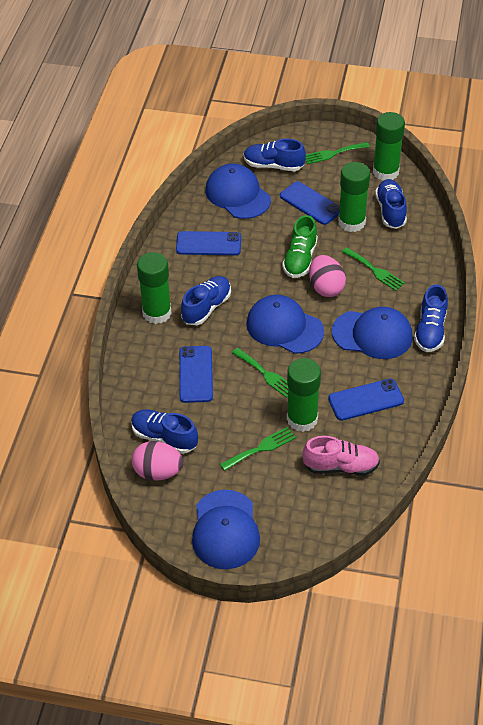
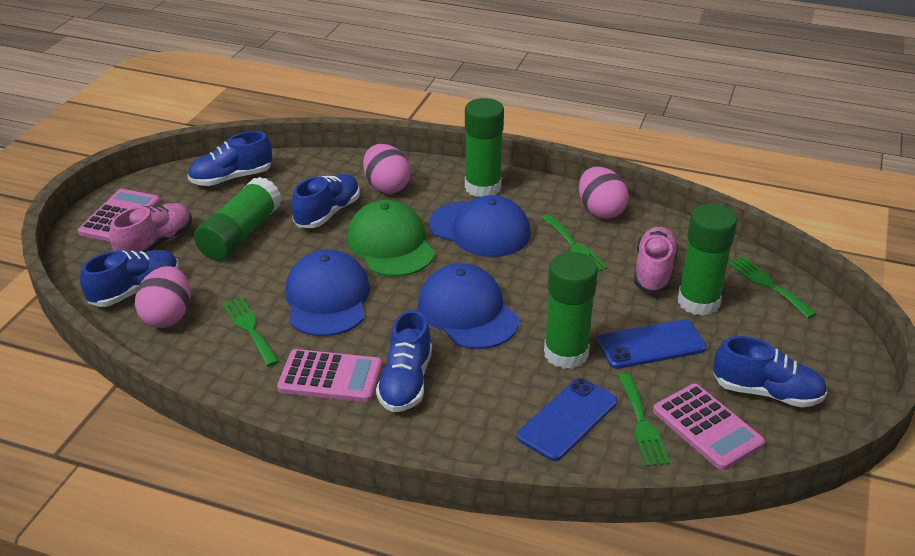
blue cap: 4 -> 3
blue phone: 4 -> 2
green cap: 0 -> 1
green shoe: 1 -> 0
pink calculator: 0 -> 3
pink egg: 2 -> 3
pink shoe: 1 -> 2

